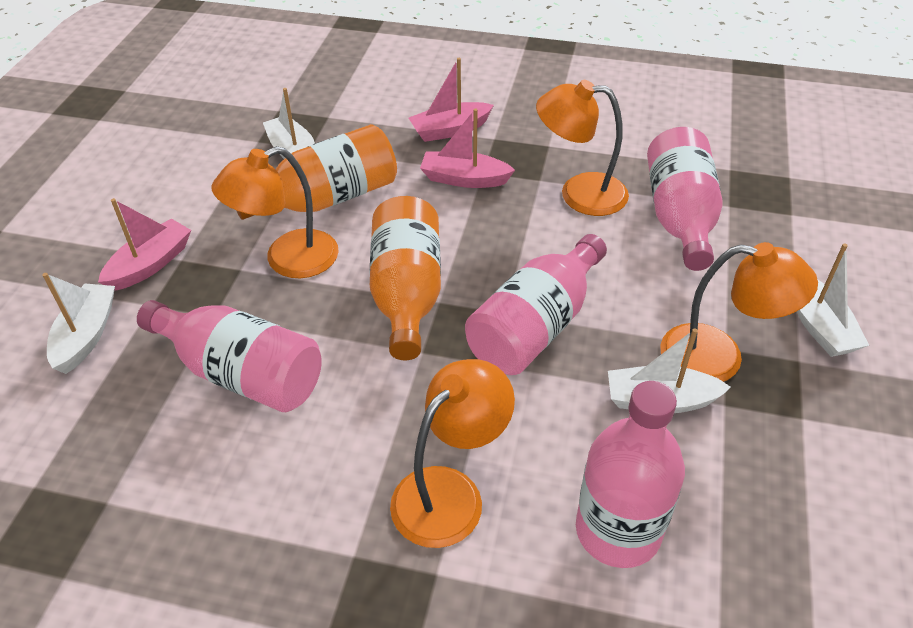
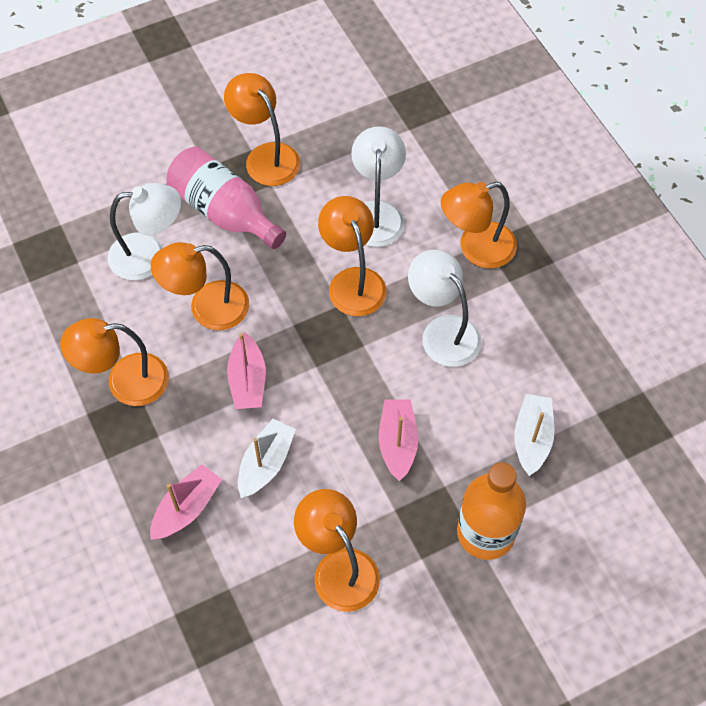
orange bottle: 2 -> 1
orange lamp: 4 -> 6
pink bottle: 4 -> 1
white boat: 4 -> 2
white lamp: 0 -> 3

